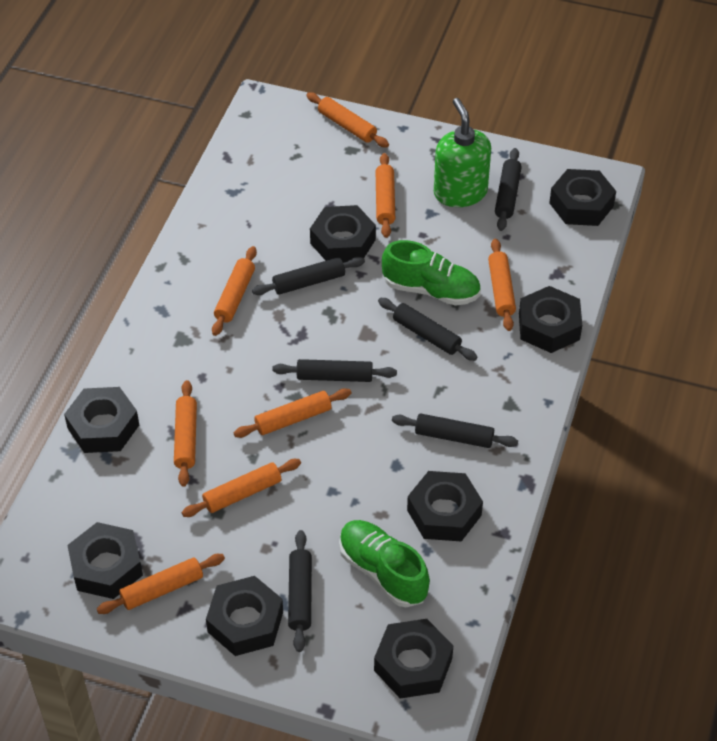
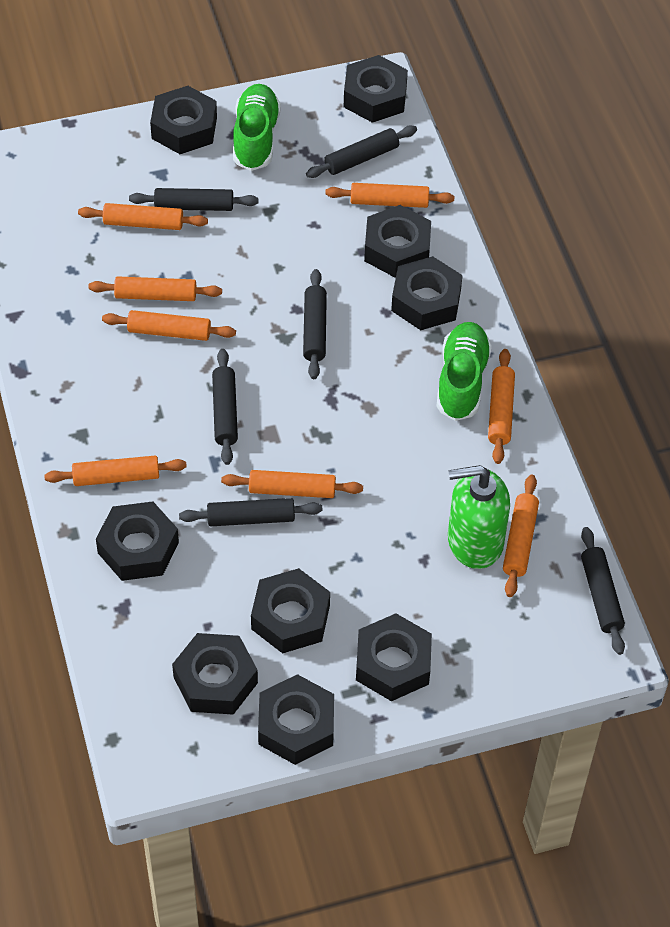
black nut: 8 -> 9

